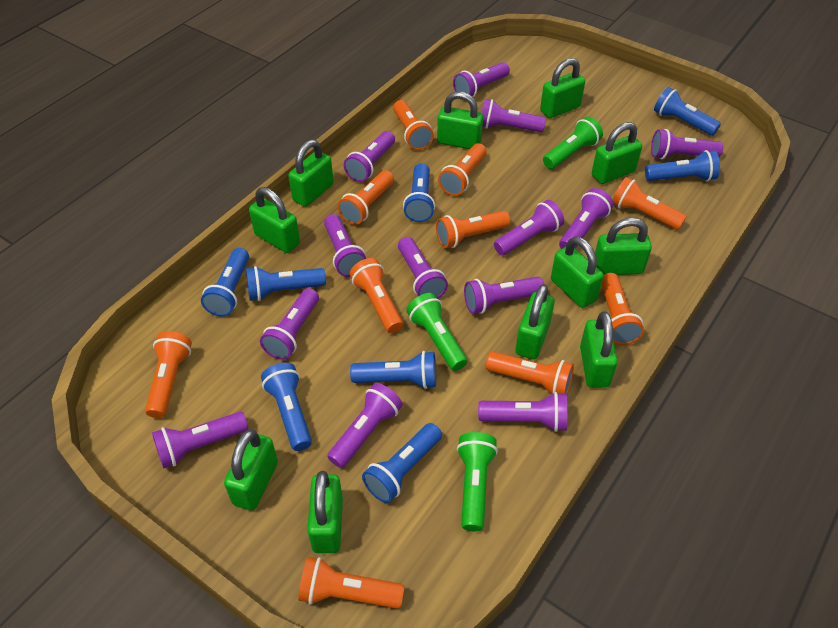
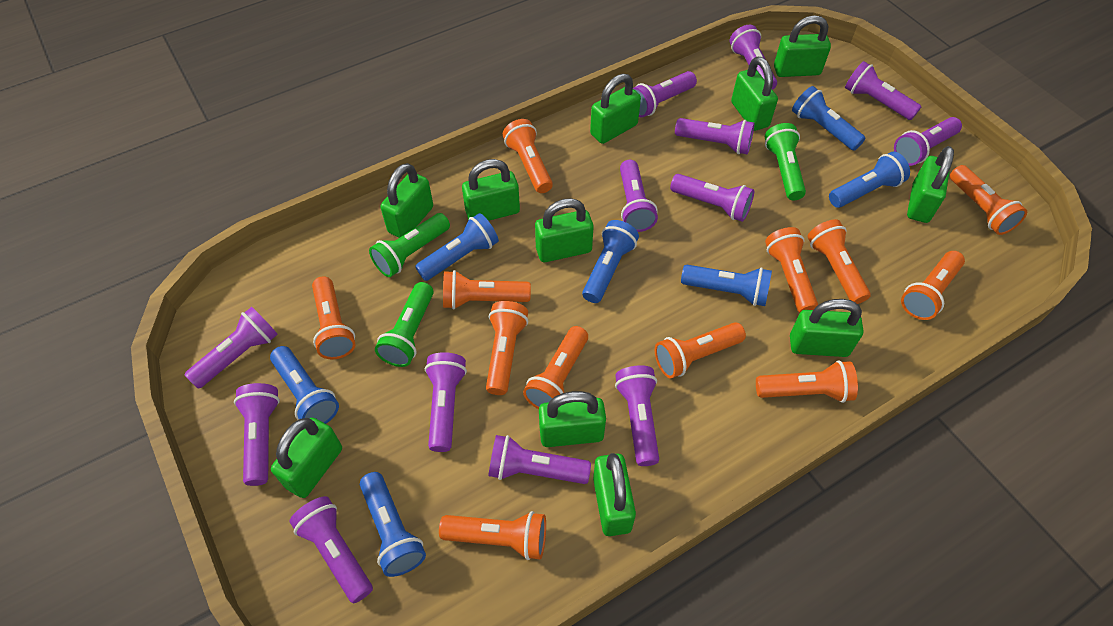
blue flashlight: 8 -> 7
orange flashlight: 10 -> 12

